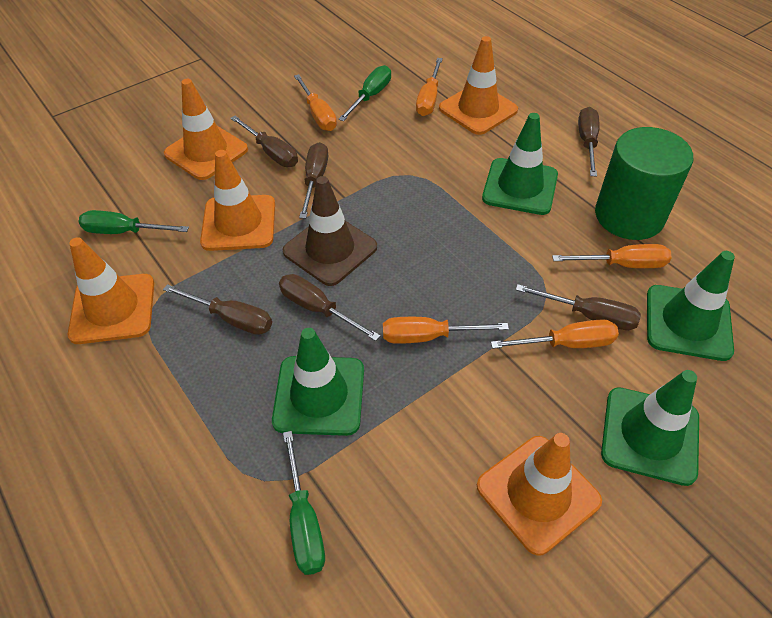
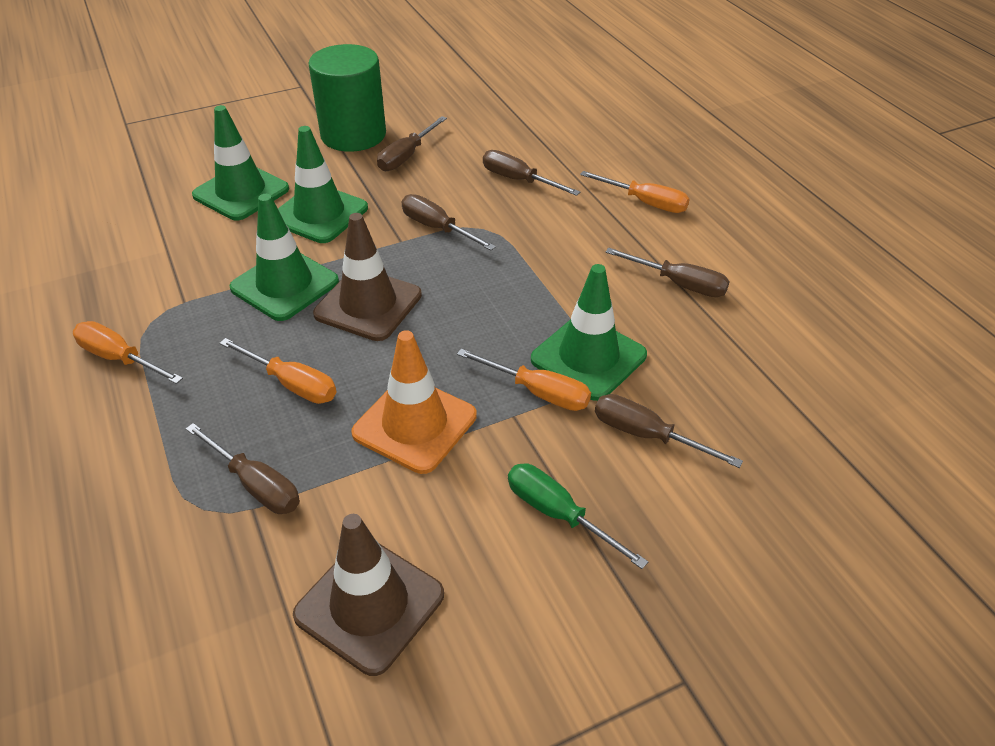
brown traffic cone: 1 -> 2
green screwdriver: 3 -> 1
orange screwdriver: 5 -> 4
orange traffic cone: 5 -> 1

